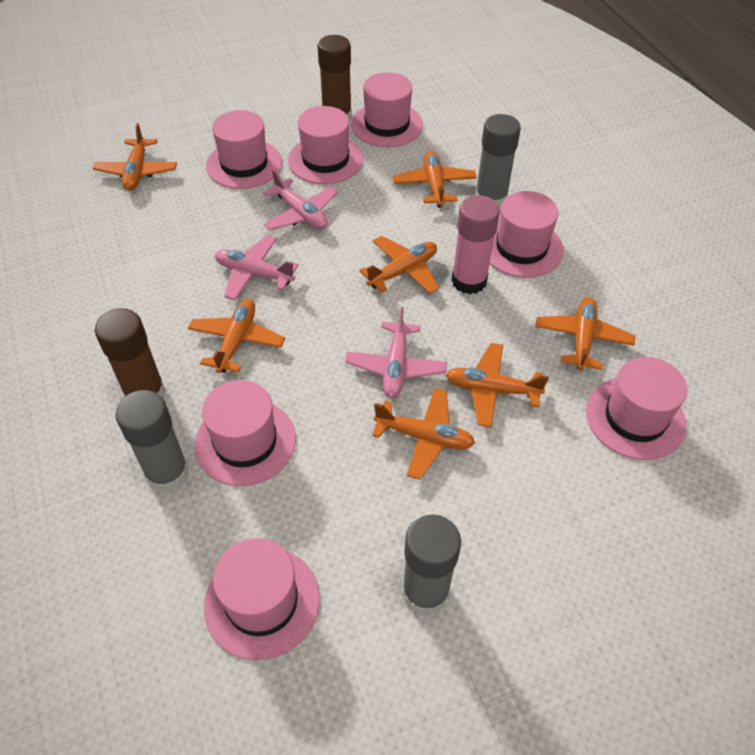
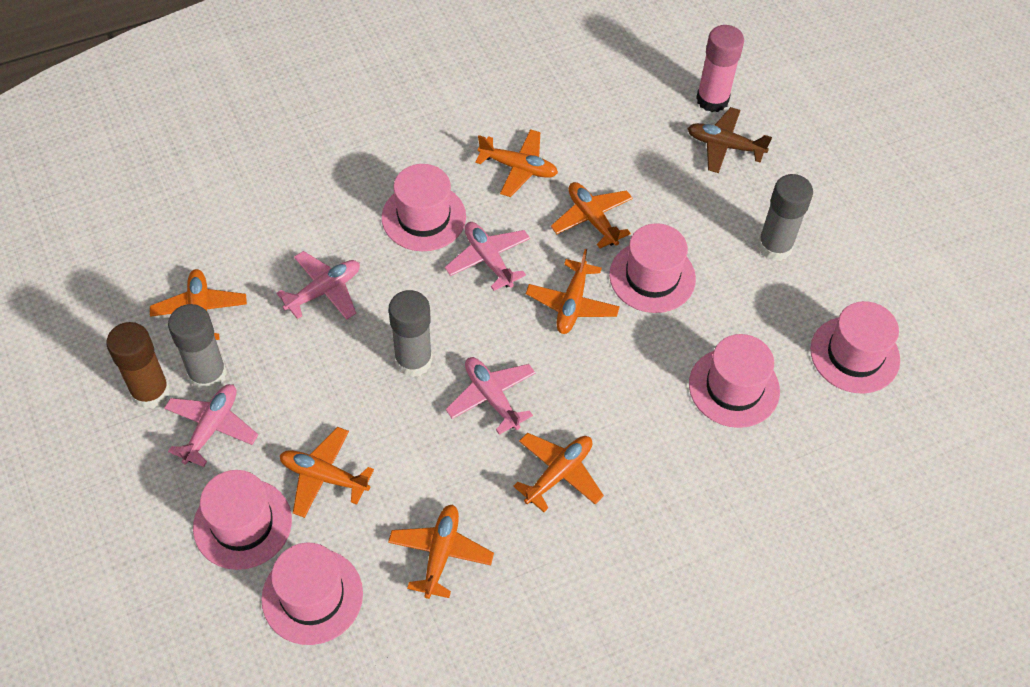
brown glue stick: 2 -> 1
brown plane: 0 -> 1
pink hat: 7 -> 6
pink plane: 3 -> 4

